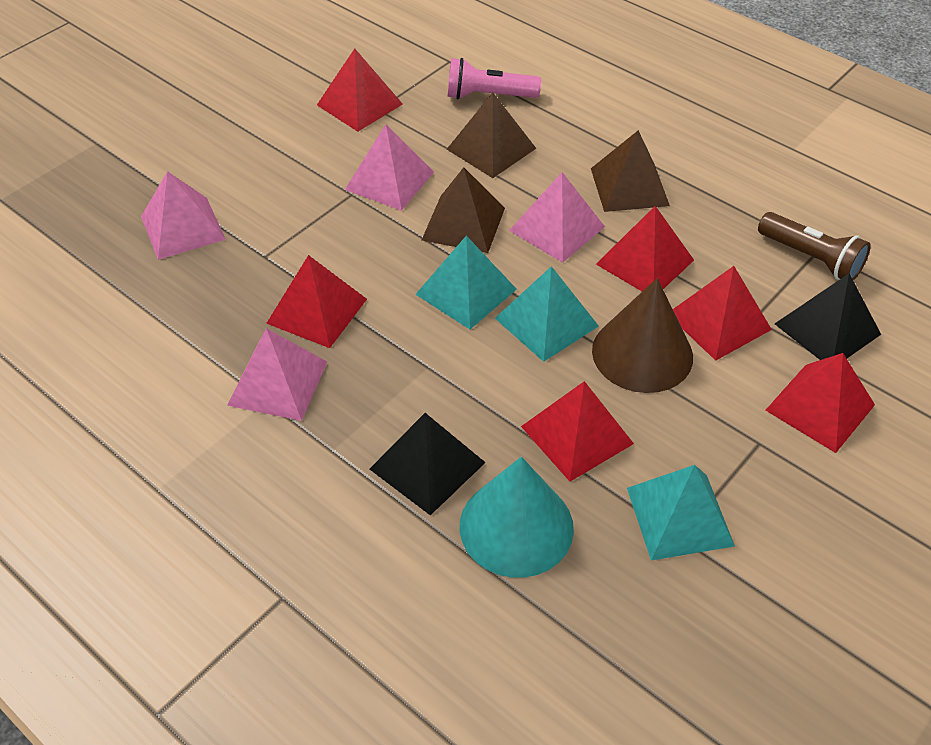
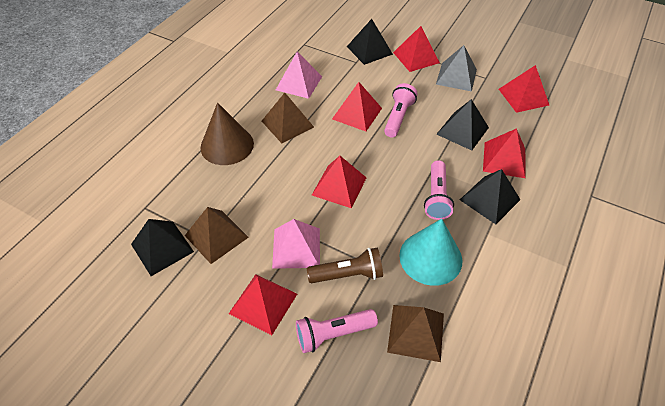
black pyramid: 2 -> 4
grey pyramid: 0 -> 1
pink flashlight: 1 -> 3
pink pyramid: 4 -> 2
turquoise pyramid: 3 -> 0

